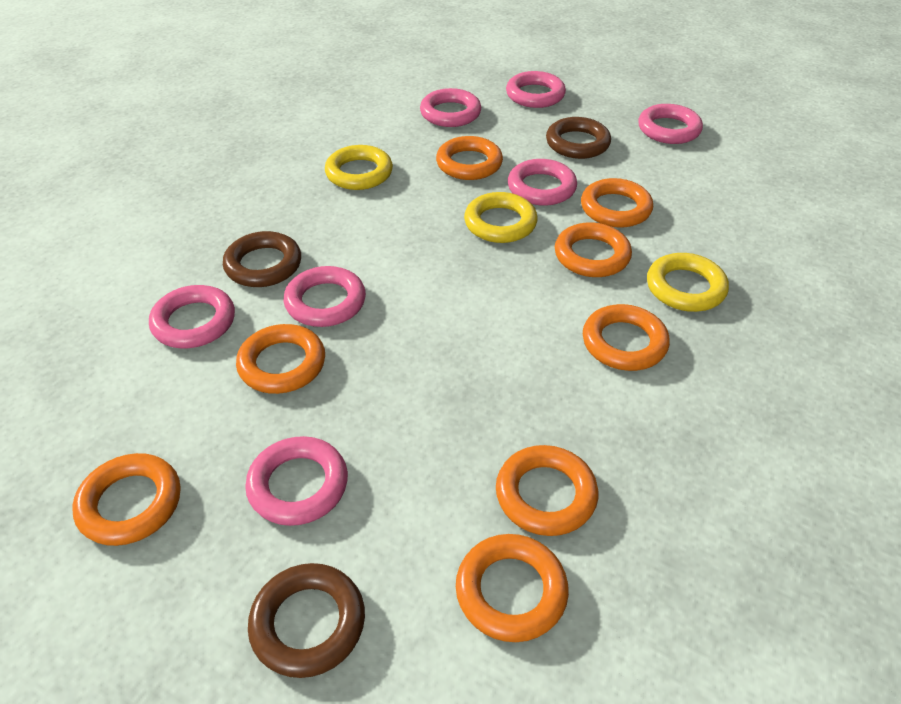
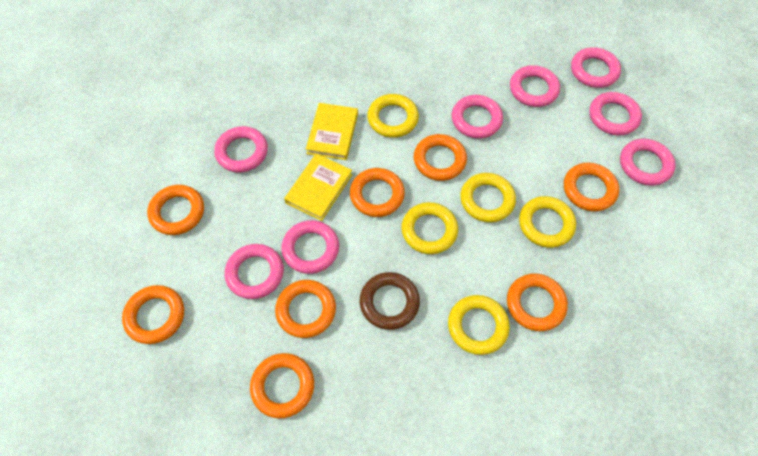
brown ring: 3 -> 1
pink ring: 7 -> 8
yellow book: 0 -> 2
yellow ring: 3 -> 5

